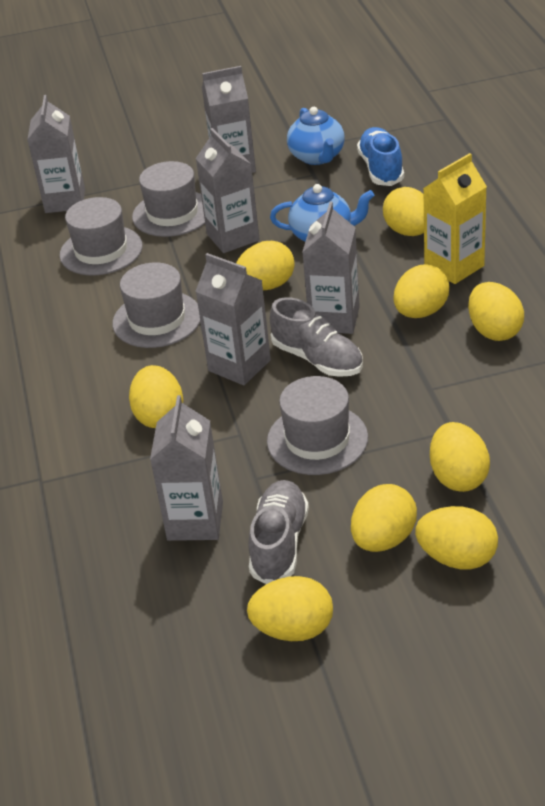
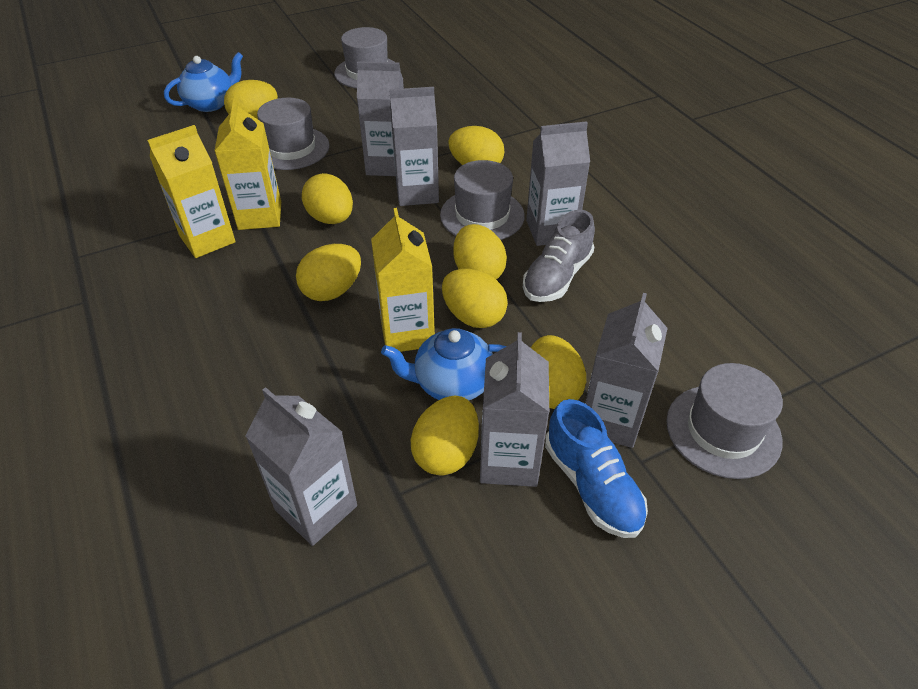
grey shoe: 2 -> 1
yellow carton: 1 -> 3
yellow egg: 9 -> 8

